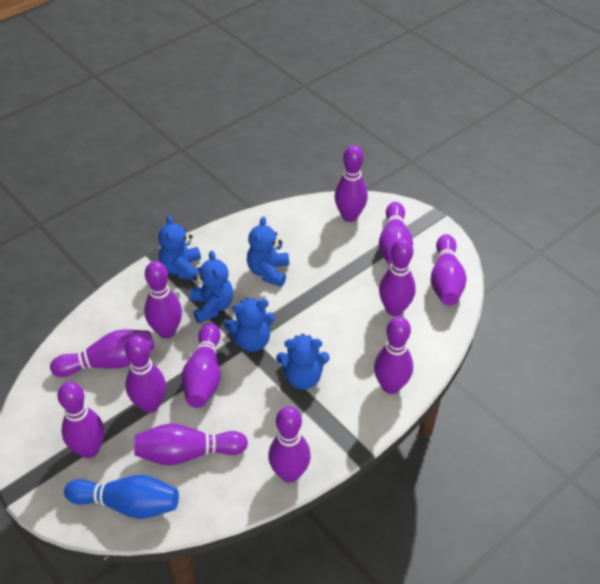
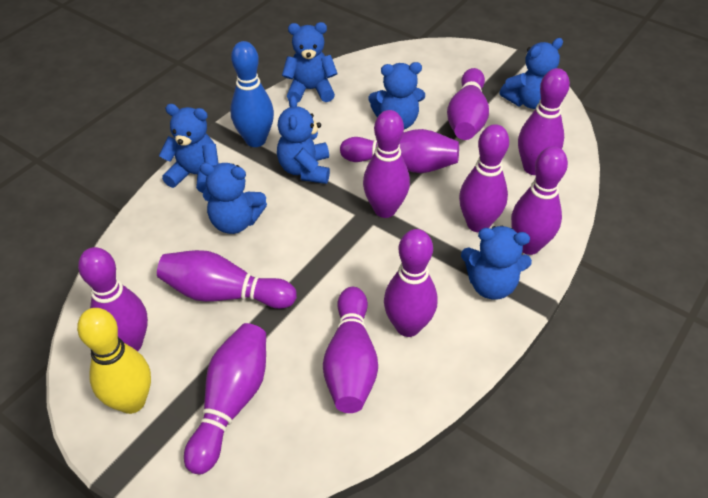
blue teddy bear: 5 -> 7
purple bowling pin: 12 -> 11
yellow bowling pin: 0 -> 1

